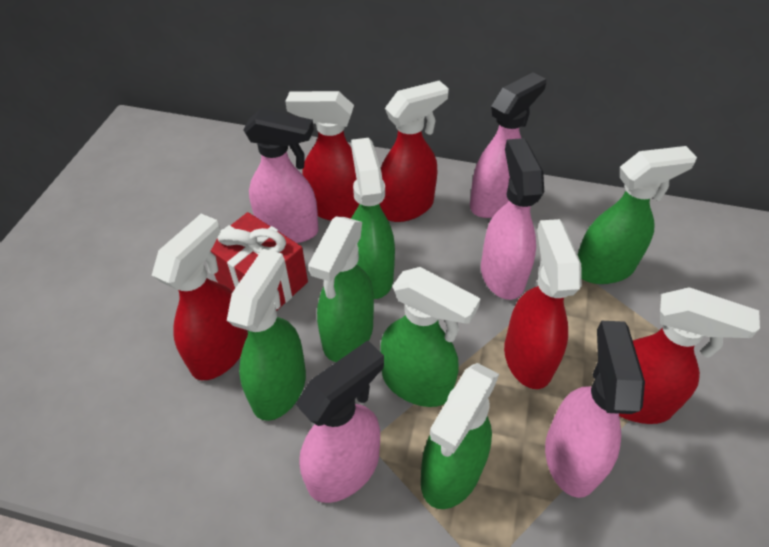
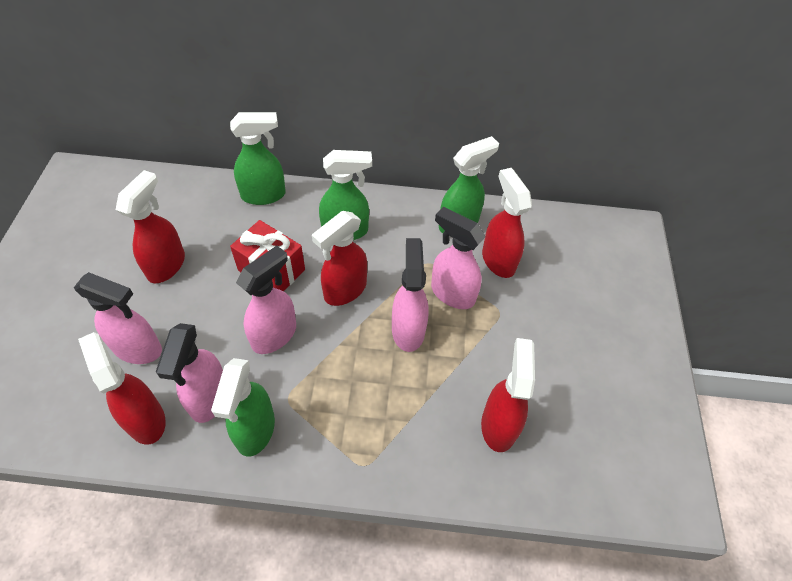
green spray bottle: 6 -> 4

